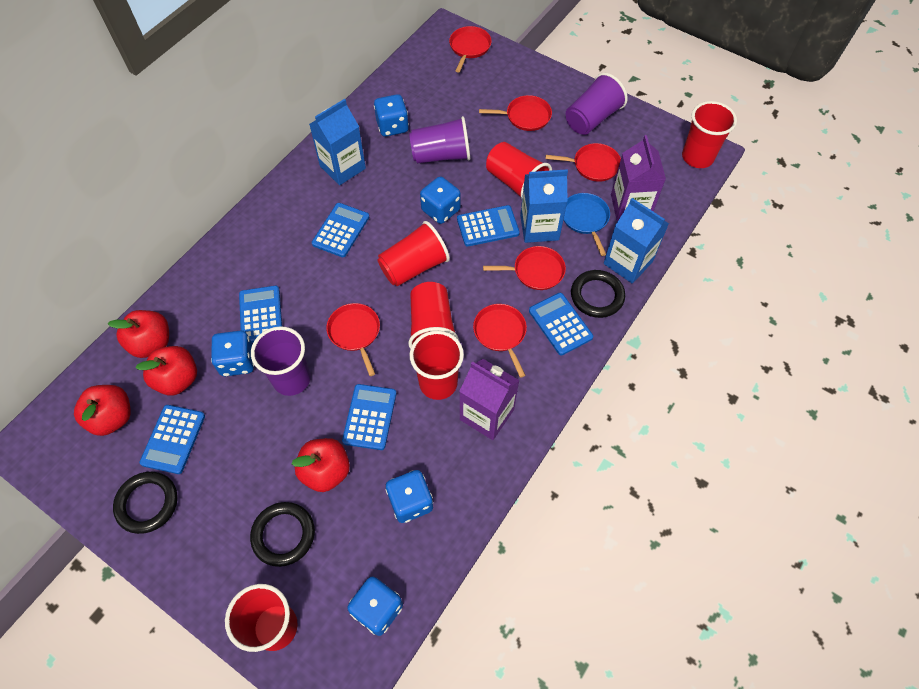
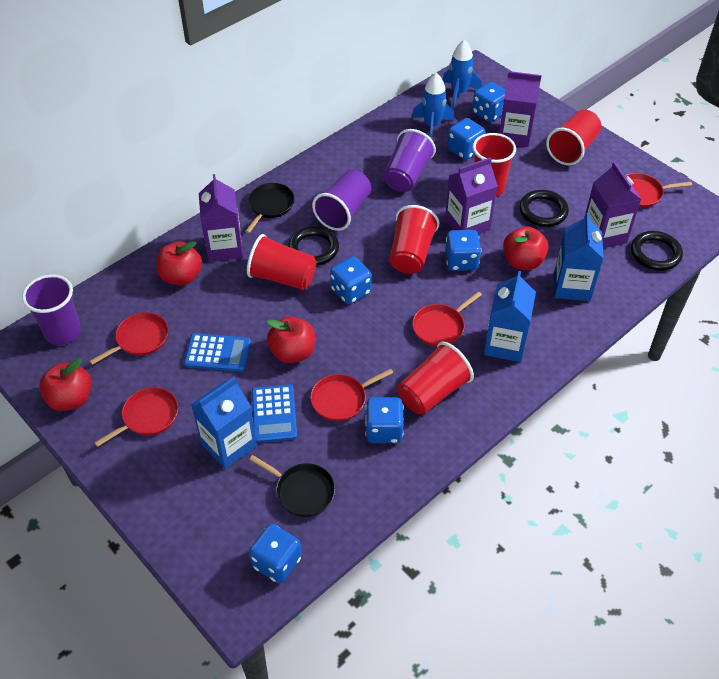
black pan: 0 -> 2
blue calculator: 6 -> 2
blue dice: 5 -> 6
blue pan: 1 -> 0
blue rocket: 0 -> 2
purple carton: 2 -> 4
red cup: 6 -> 5
red pan: 6 -> 5

